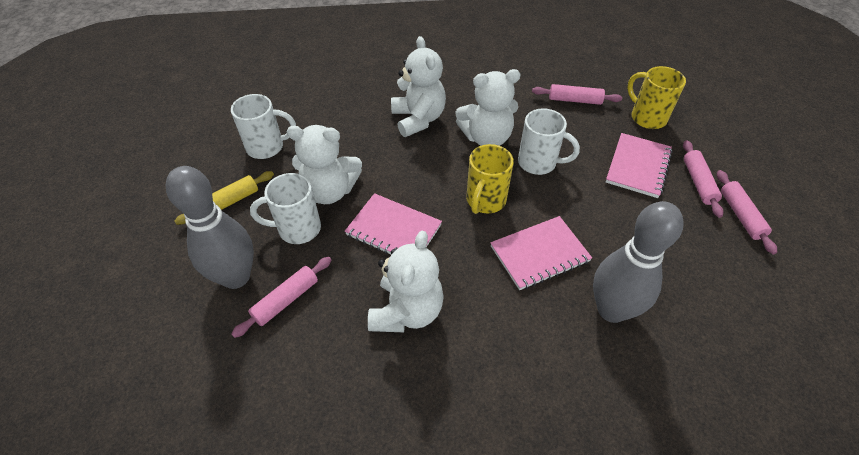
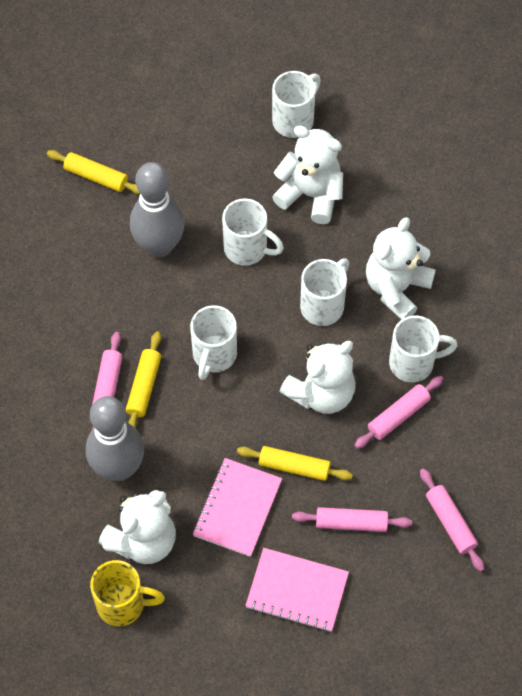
pink notebook: 3 -> 2
white mug: 3 -> 5
yellow mug: 2 -> 1
yellow rolling pin: 1 -> 3

